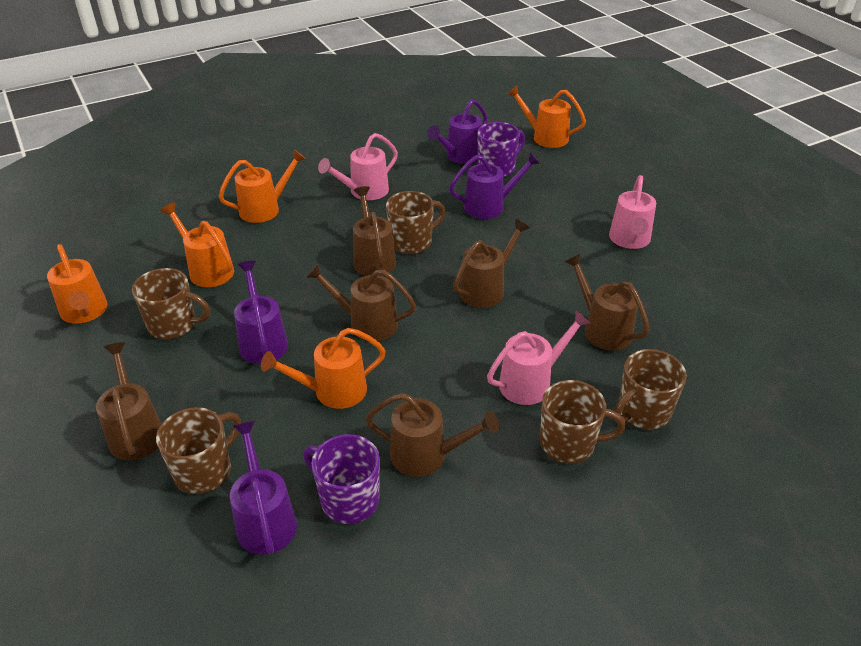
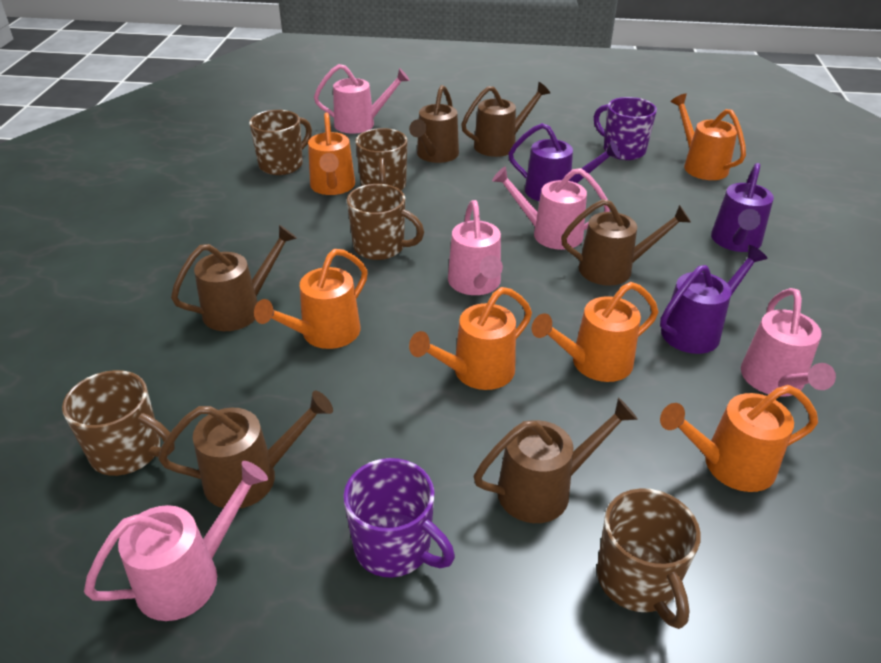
orange watering can: 5 -> 6
pink watering can: 3 -> 5
purple watering can: 4 -> 3

